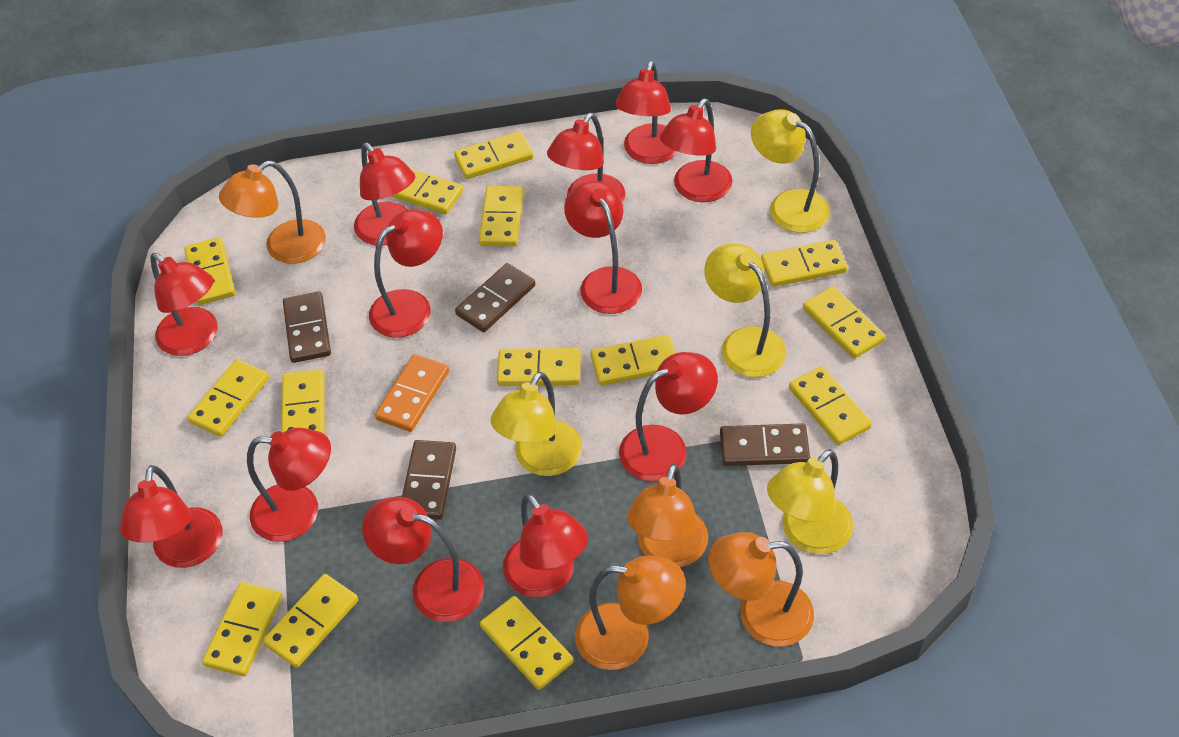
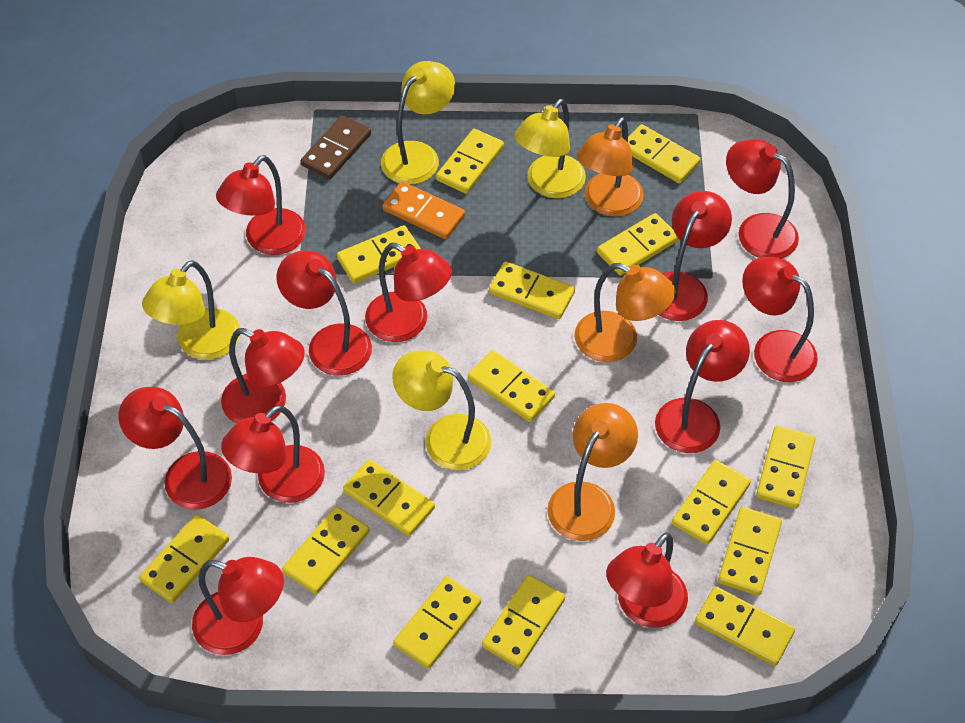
brown domino: 4 -> 1
orange lamp: 4 -> 3
yellow domino: 14 -> 15

